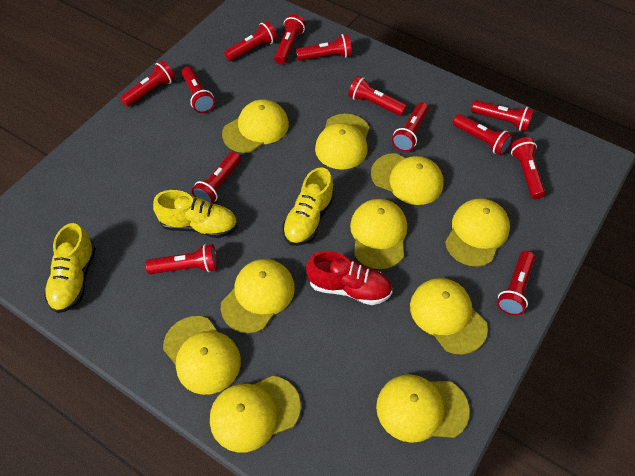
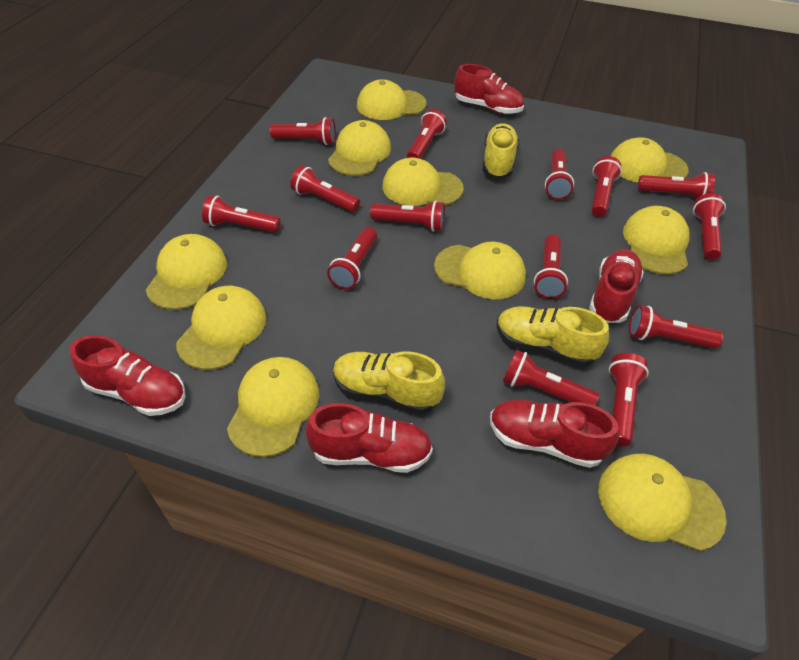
red flashlight: 13 -> 14
red shoe: 1 -> 5

